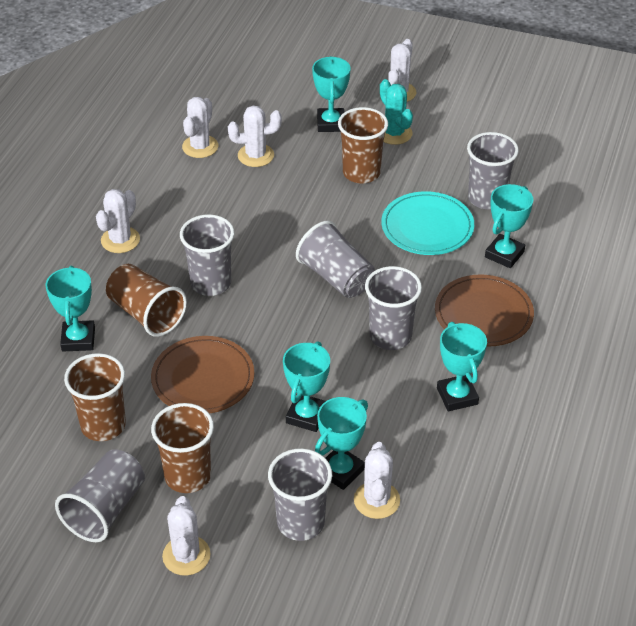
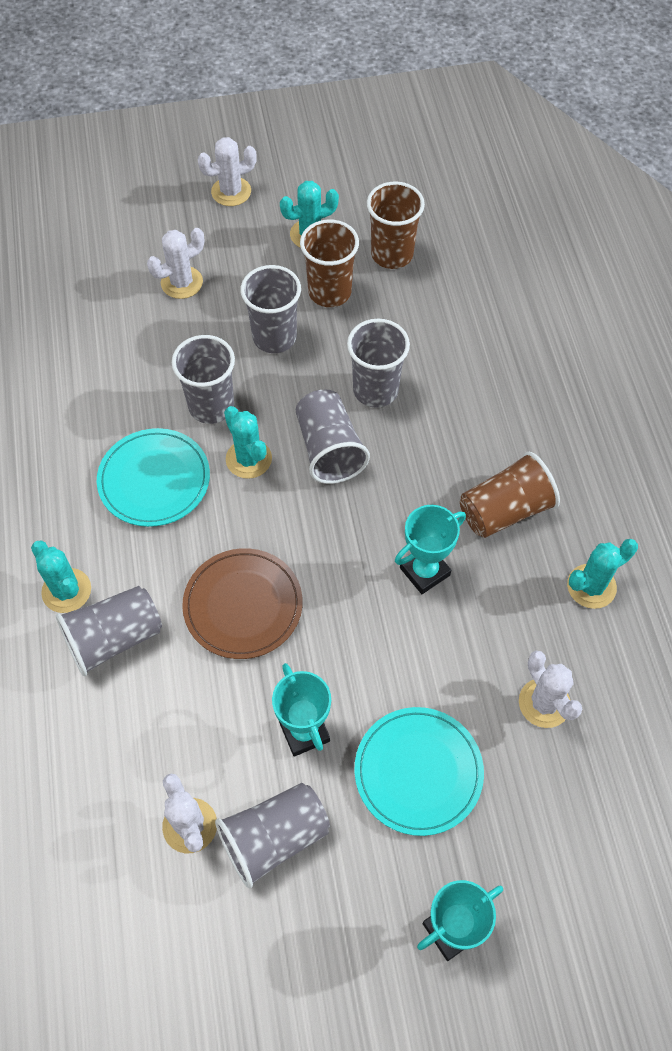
brown cup: 4 -> 3
brown plate: 2 -> 1
turquoise cactus: 1 -> 4
turquoise plate: 1 -> 2
turquoise trophy: 6 -> 3
white cactus: 6 -> 4

